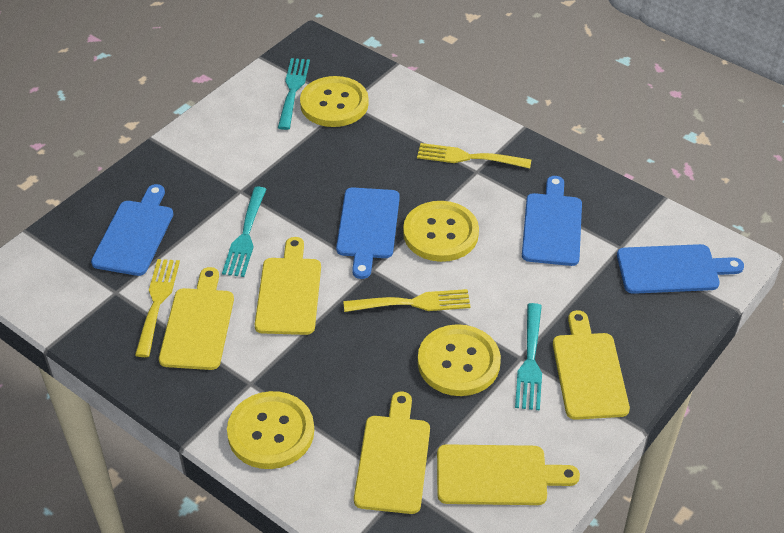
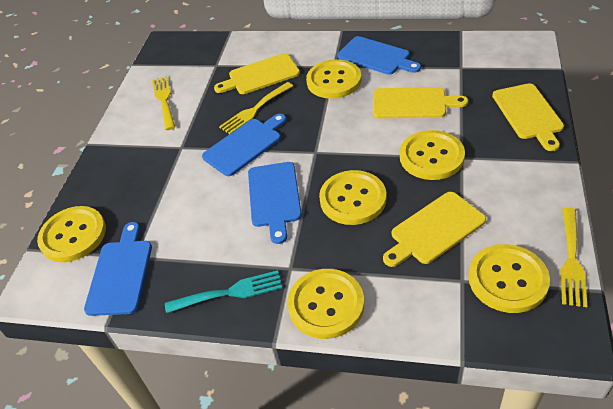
turquoise fork: 3 -> 1
yellow button: 4 -> 6
yellow cutting board: 5 -> 4

